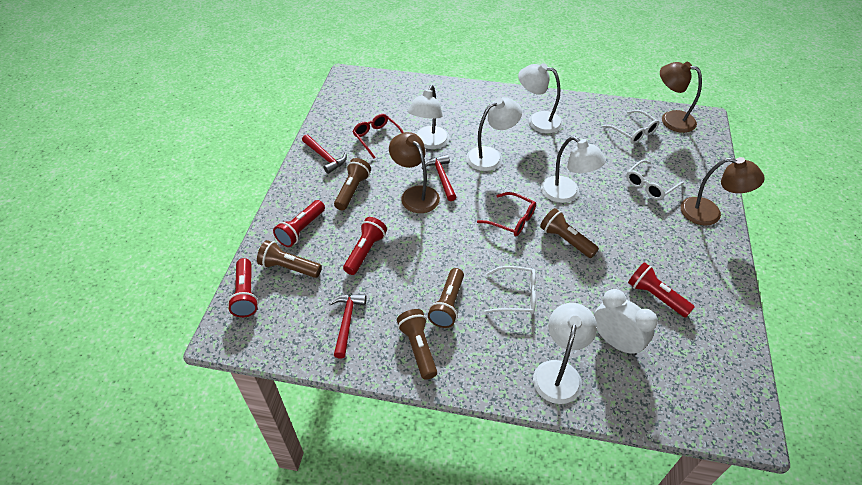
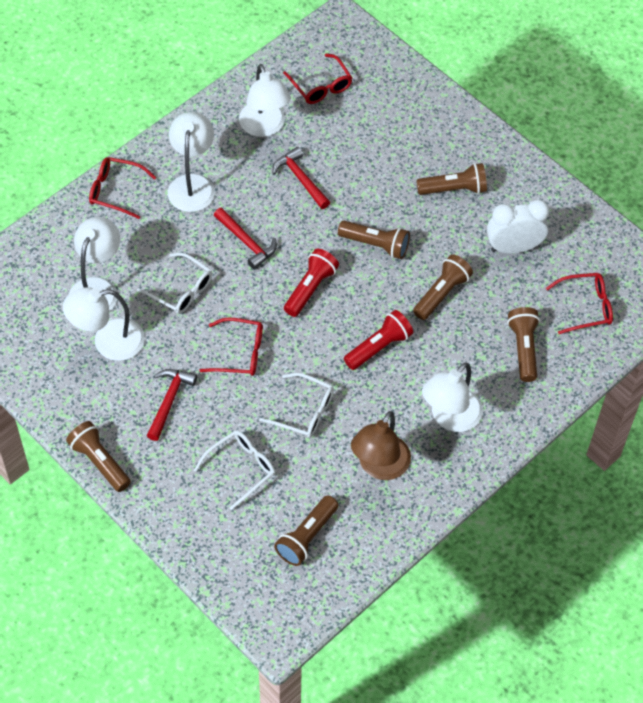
brown flashlight: 5 -> 6
brown lamp: 3 -> 1
red flashlight: 4 -> 2
red glasses: 2 -> 4

